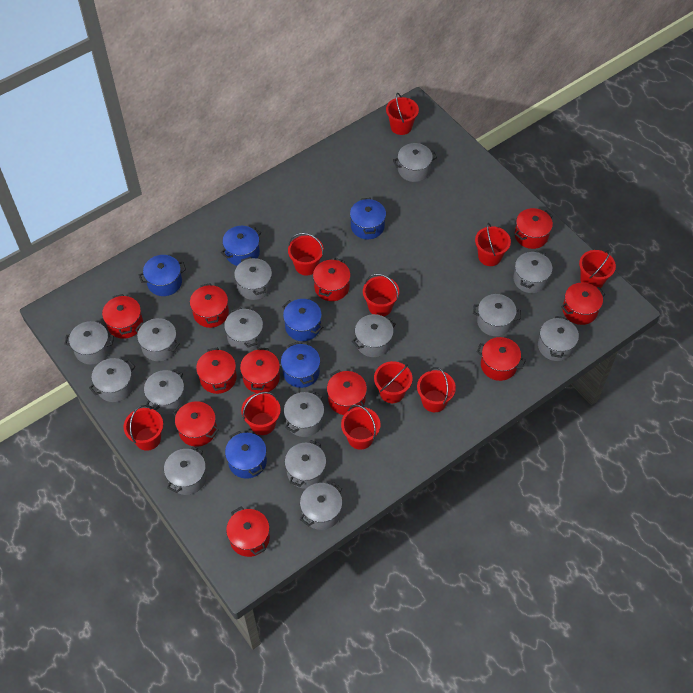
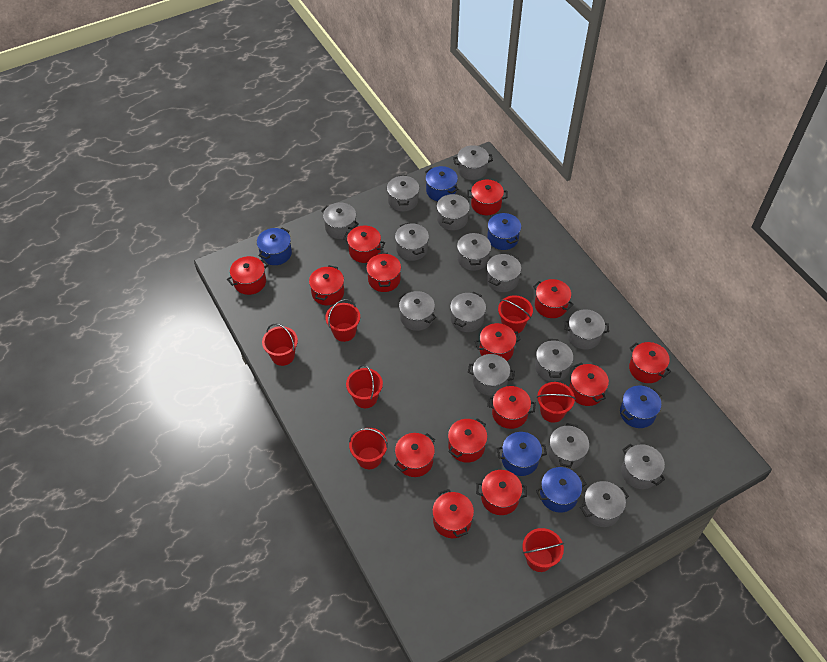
red bucket: 10 -> 7
red pot: 11 -> 14

